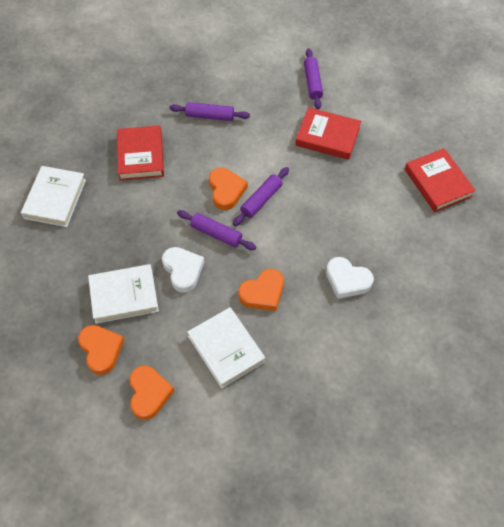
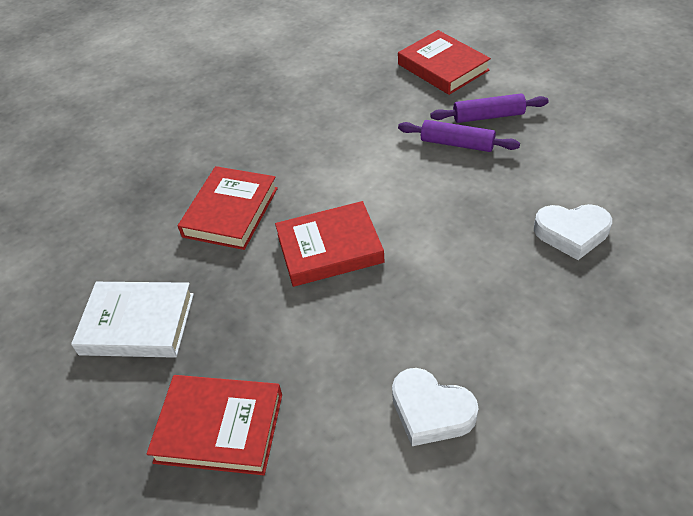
orange heart: 4 -> 0
purple rolling pin: 4 -> 2
red book: 3 -> 4
white book: 3 -> 1

